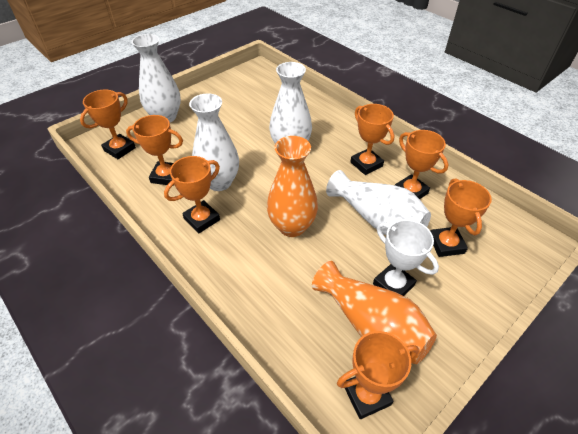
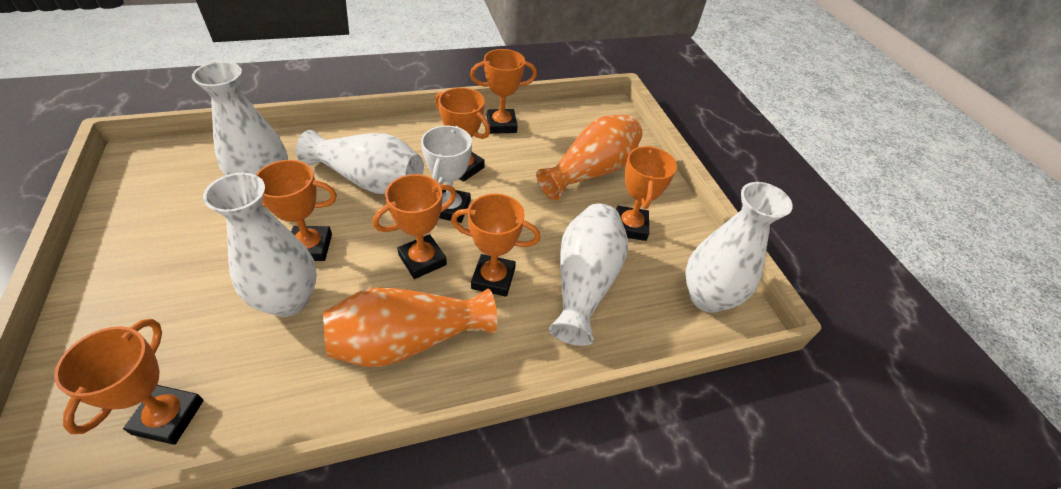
white vase: 4 -> 5

